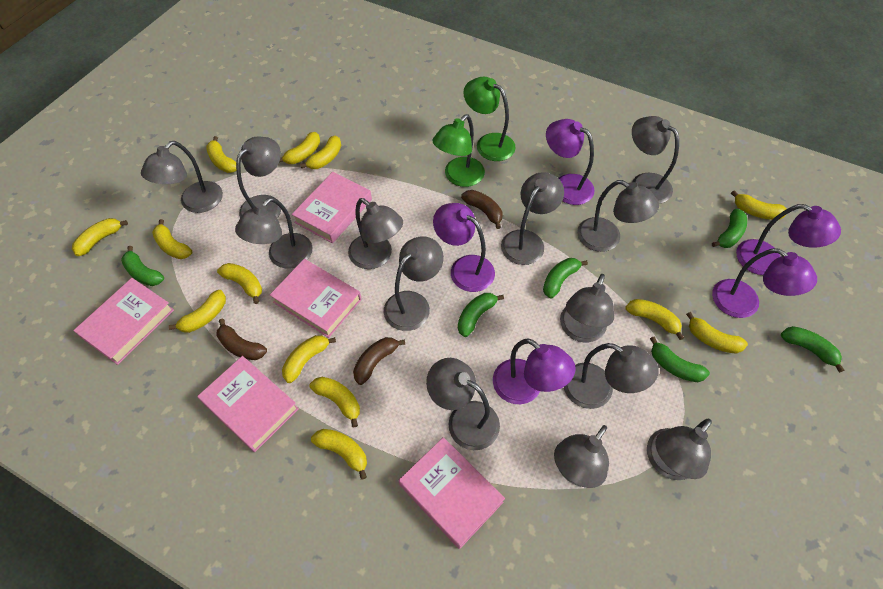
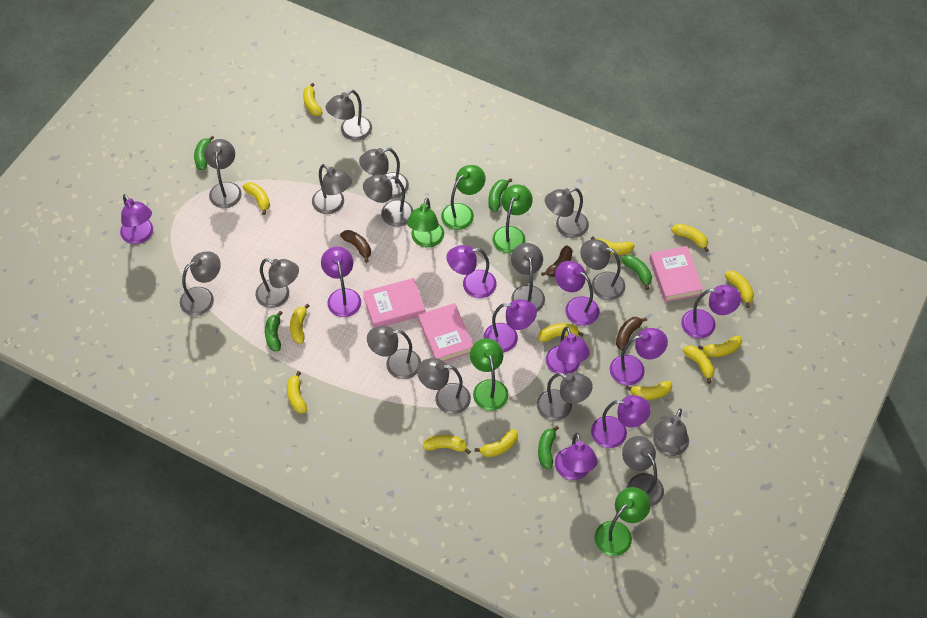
green banana: 6 -> 5
green lamp: 2 -> 5
grey lamp: 13 -> 15
pink book: 5 -> 3
purple lamp: 5 -> 10

